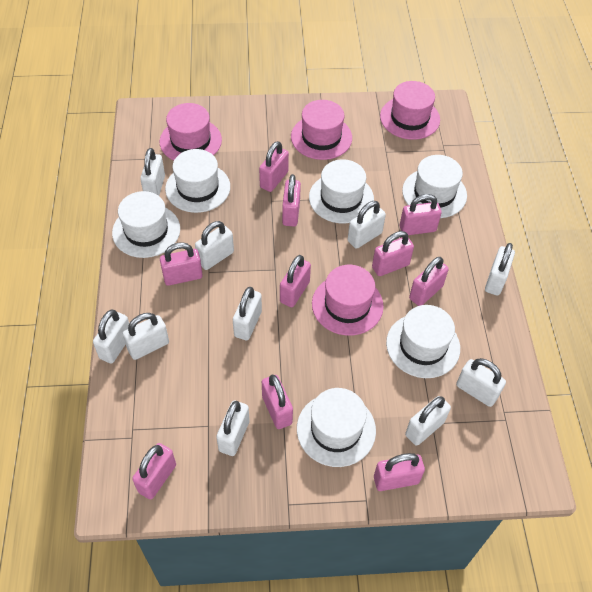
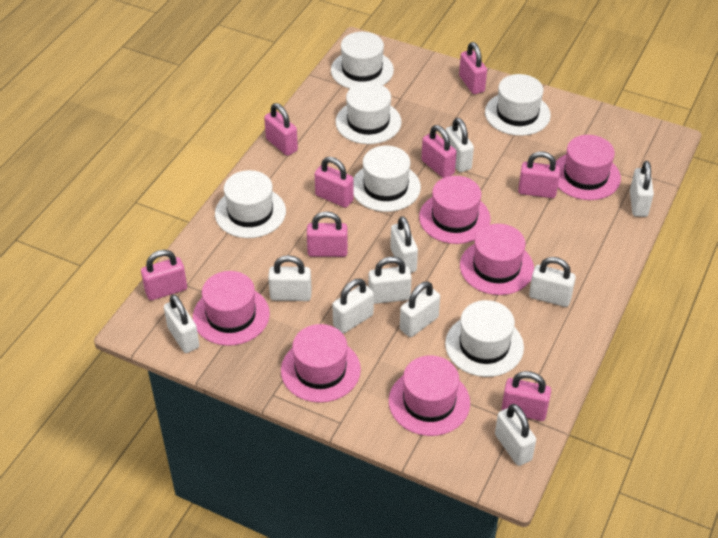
pink hat: 4 -> 6
pink padlock: 10 -> 8

